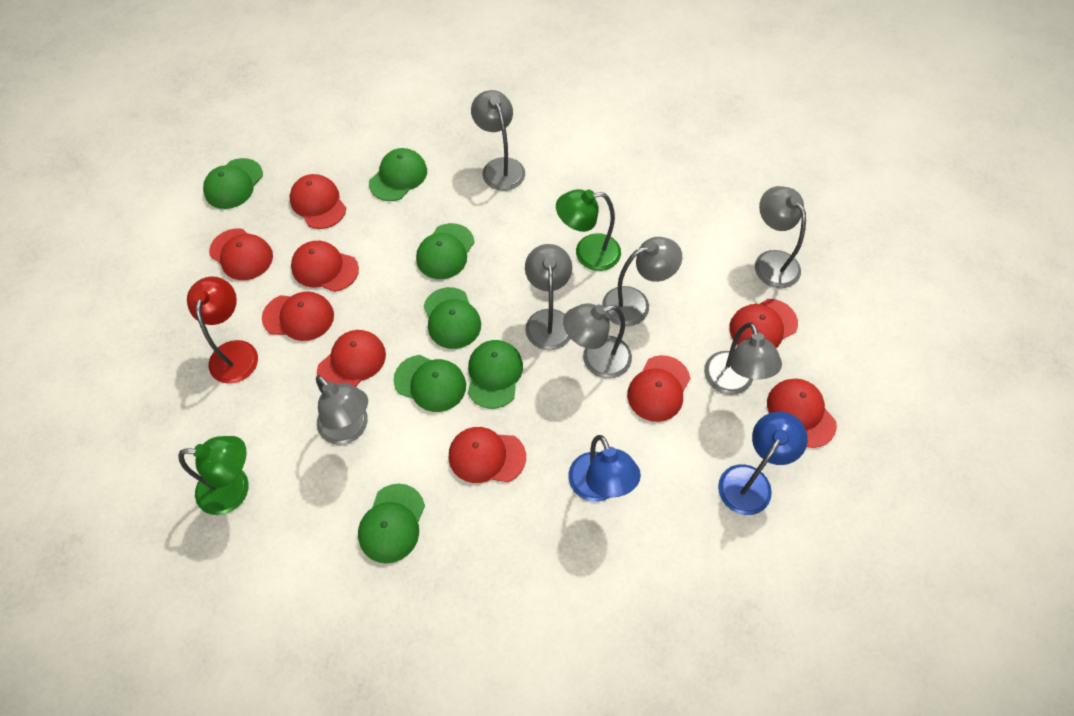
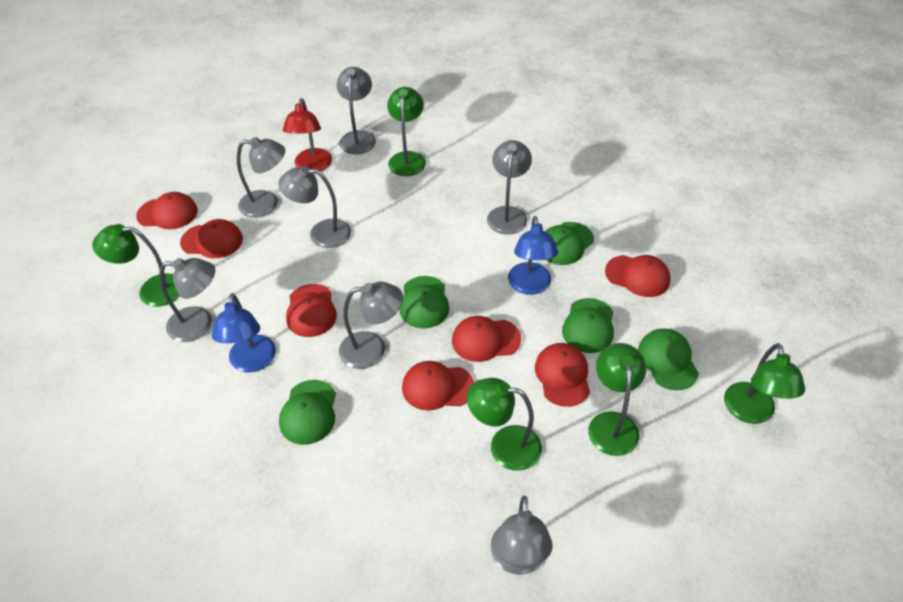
green cap: 7 -> 5
green lamp: 2 -> 5
red cap: 9 -> 7

